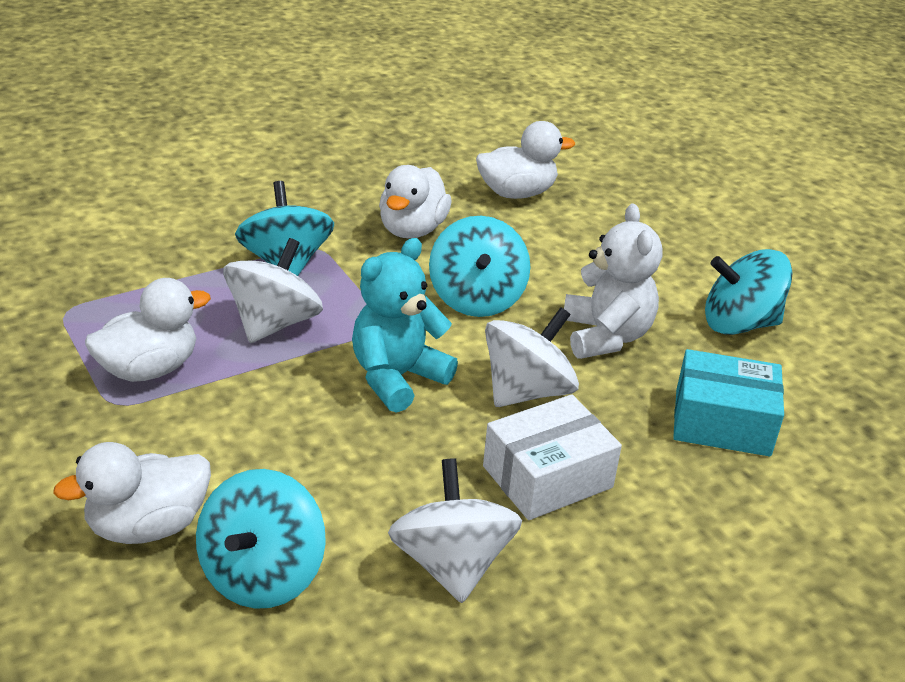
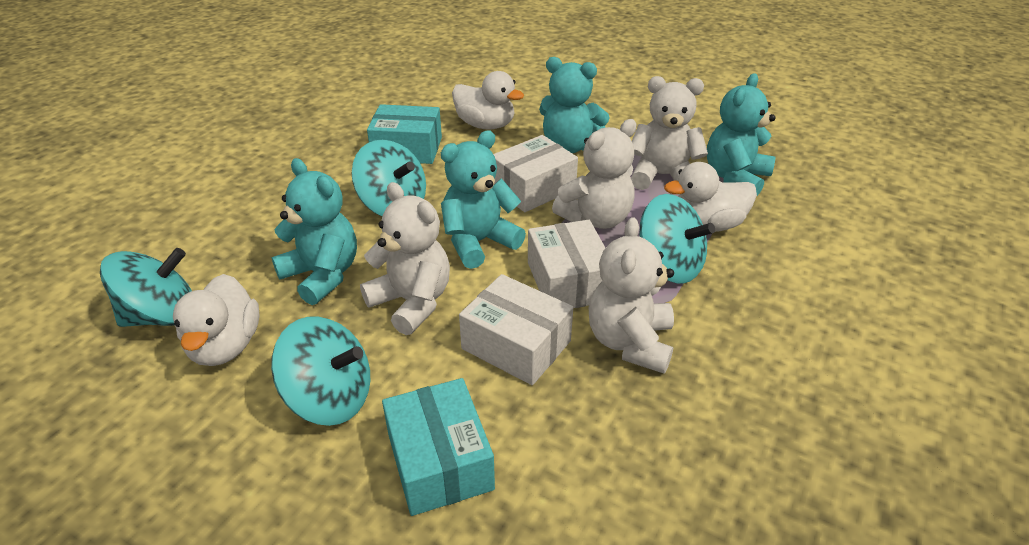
turquoise box: 1 -> 2
turquoise teddy bear: 1 -> 4
white box: 1 -> 3
white duck: 4 -> 3
white spinning top: 3 -> 0
white teddy bear: 1 -> 4

